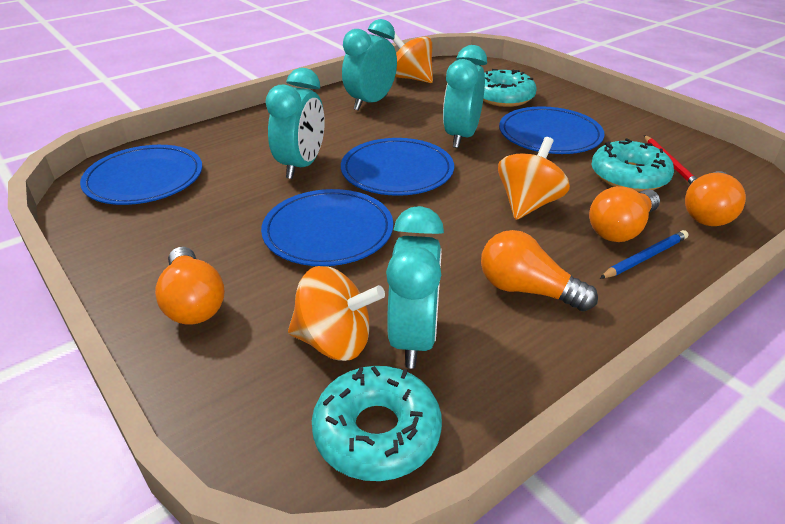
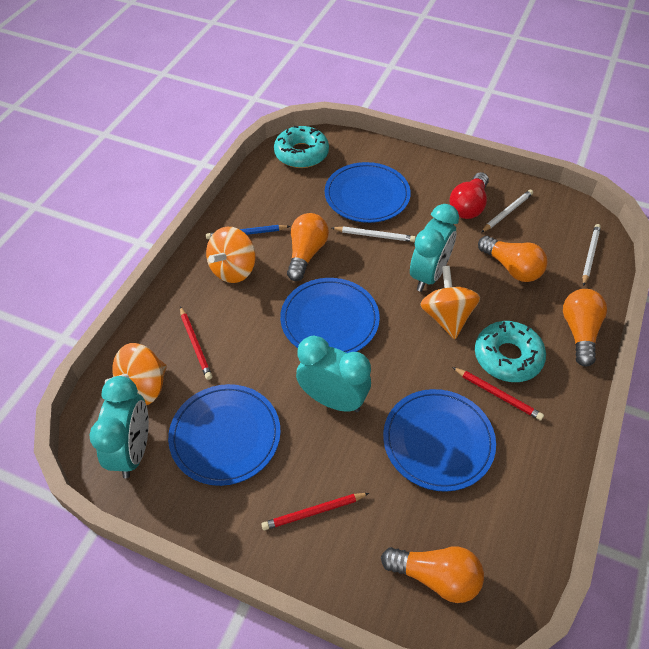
red light bulb: 0 -> 1
red pencil: 1 -> 3
turquoise clock: 4 -> 3
turquoise donut: 3 -> 2
white pencil: 0 -> 3

